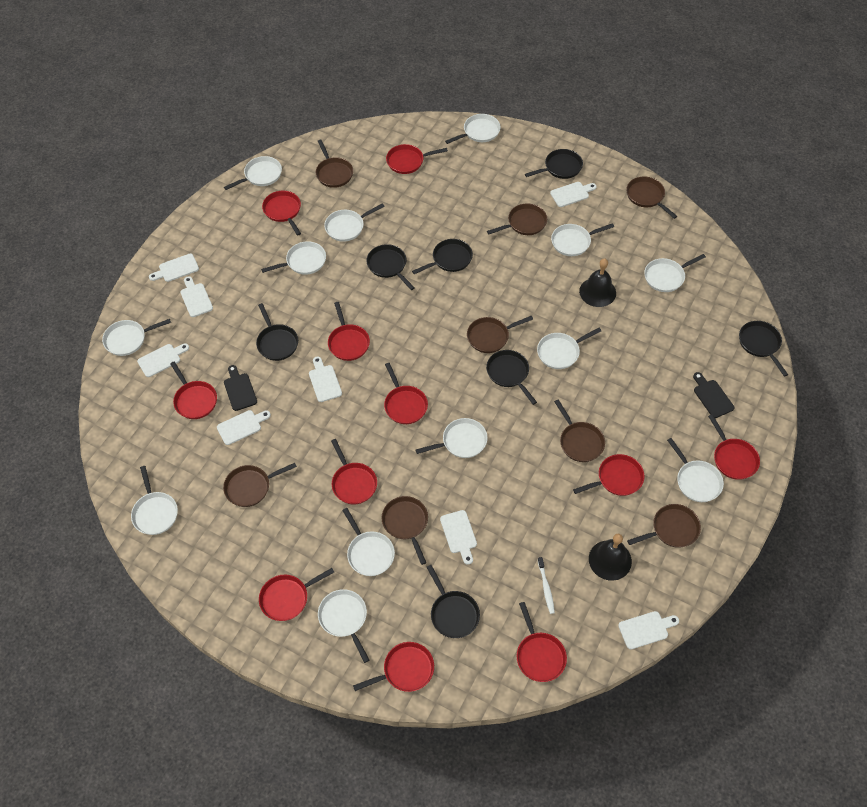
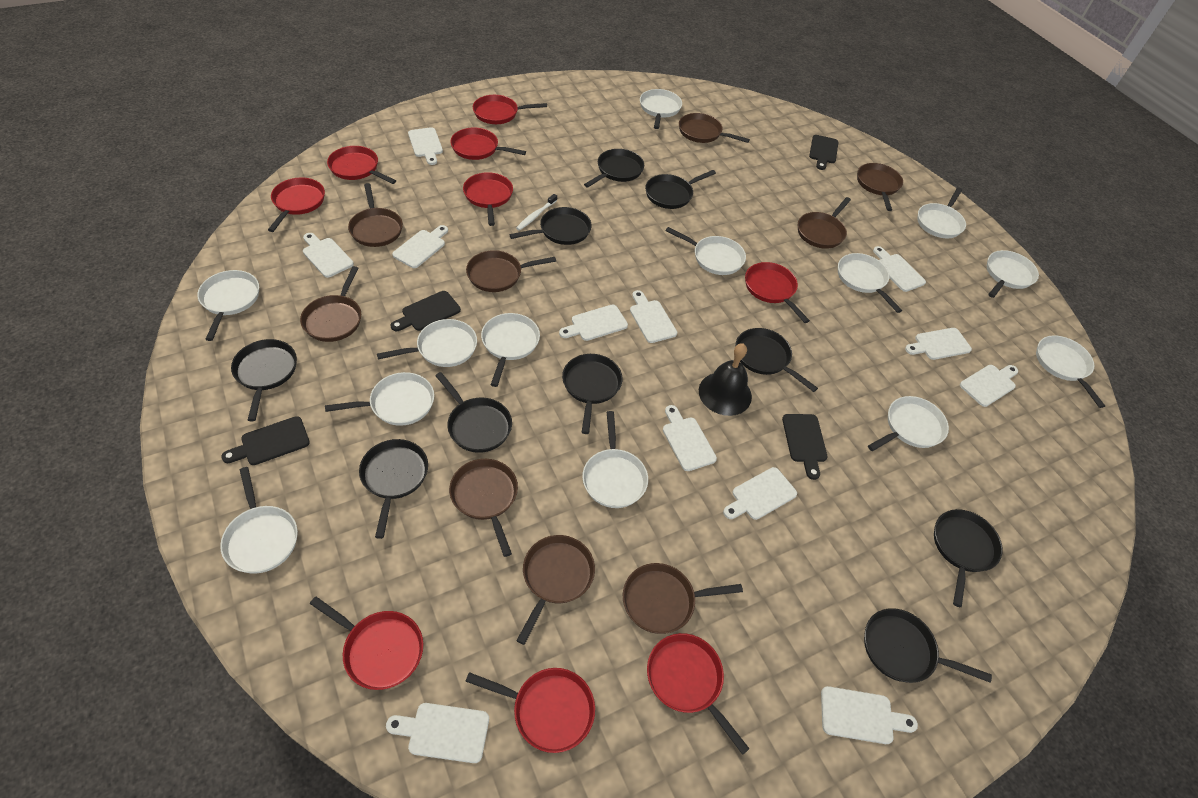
black bell: 2 -> 1
black cutting board: 2 -> 4
black pan: 7 -> 10
brown pan: 8 -> 9
red pan: 11 -> 9
white cutting board: 8 -> 12

